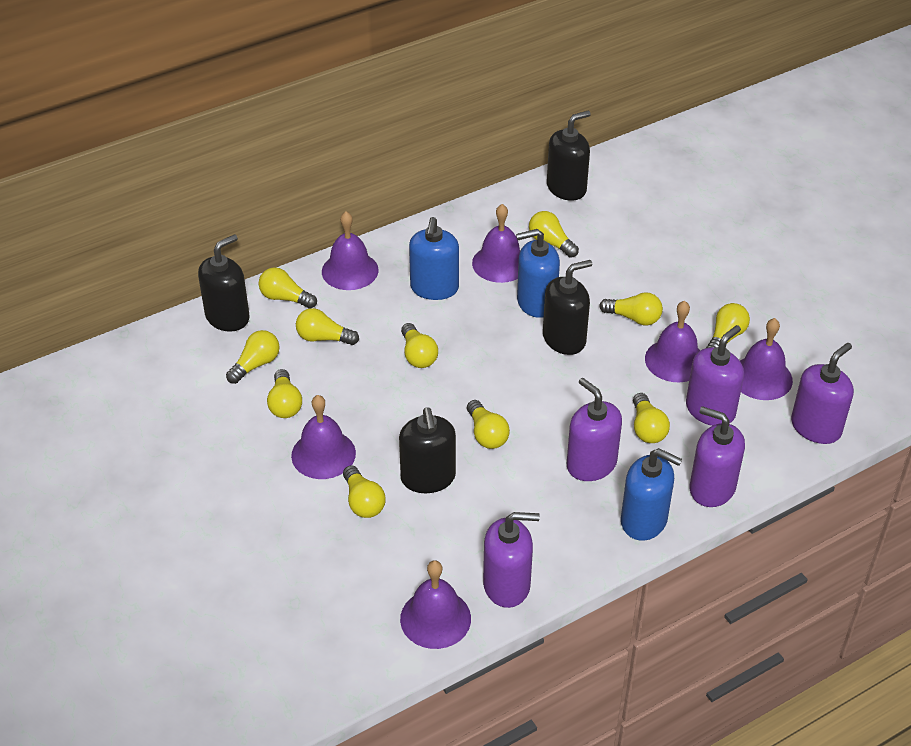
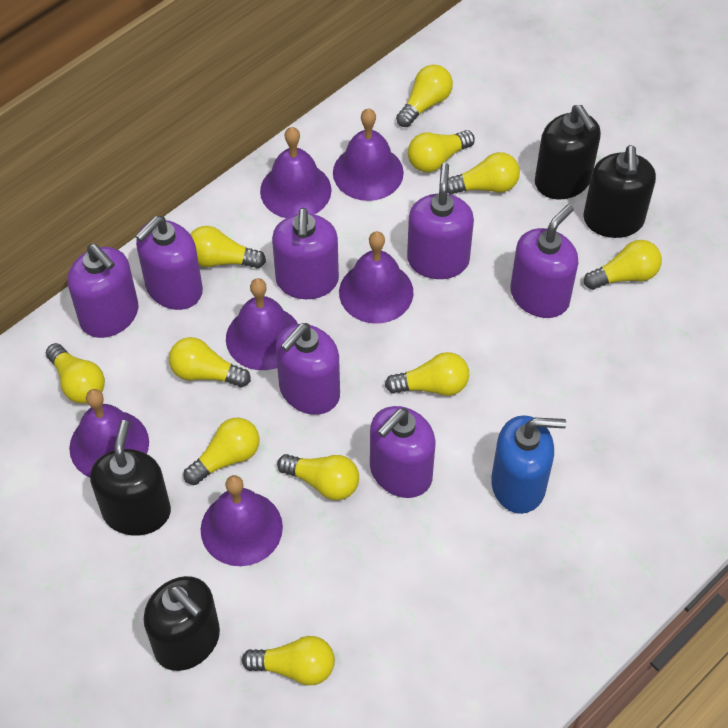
blue soap dispenser: 3 -> 1
purple soap dispenser: 5 -> 7

